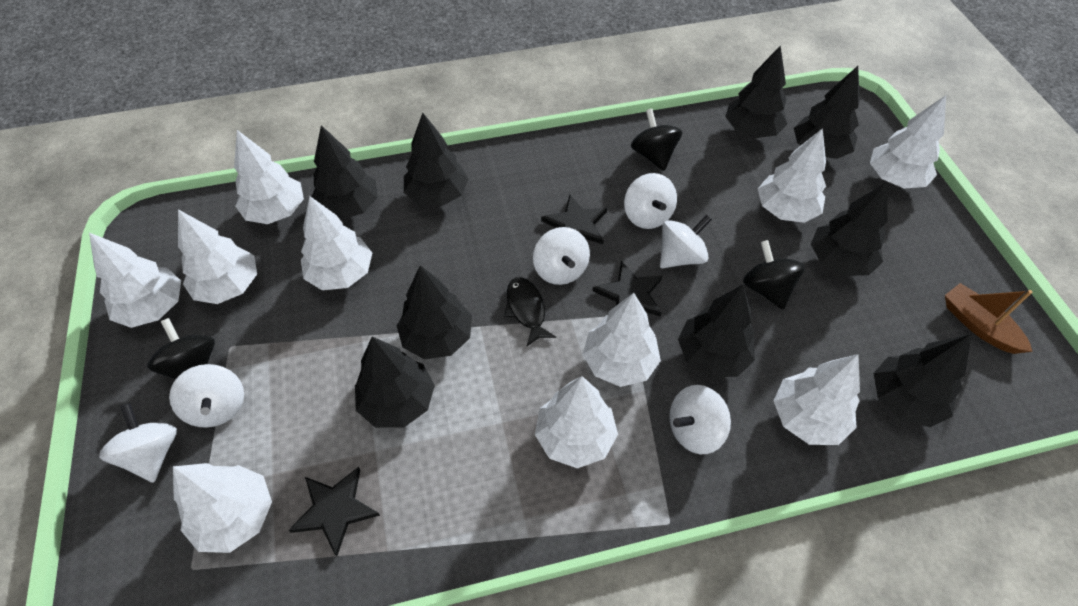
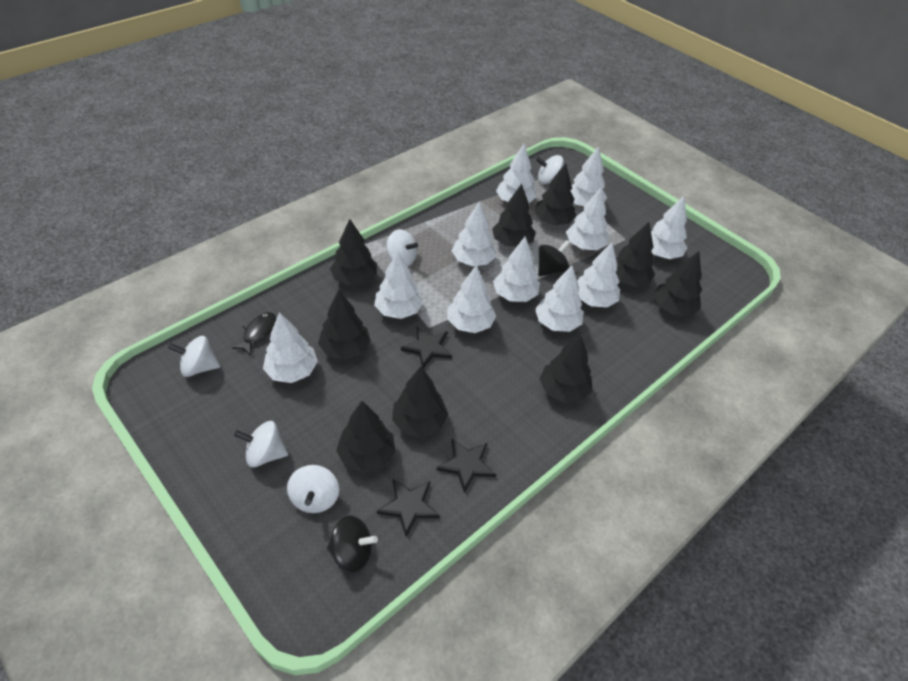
black spinning top: 3 -> 2
brown boat: 1 -> 0
white spinning top: 6 -> 5
white tree: 10 -> 11

